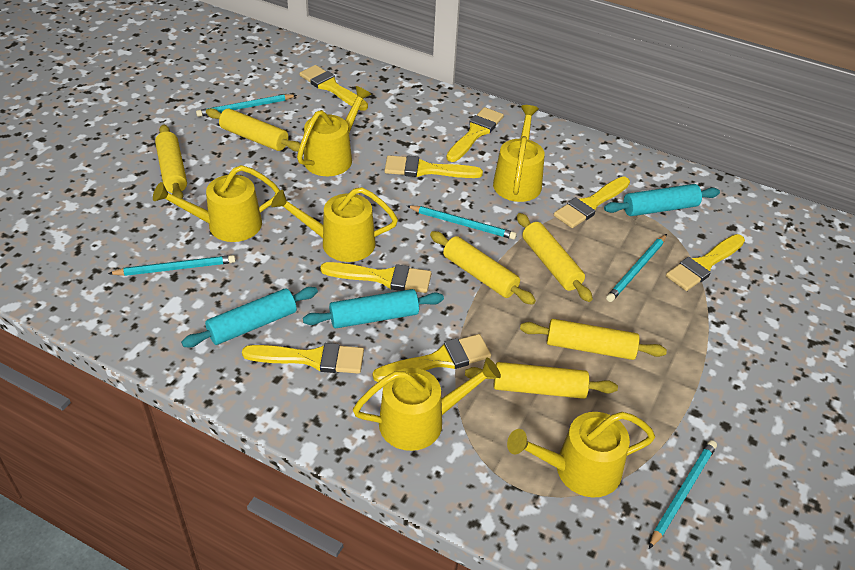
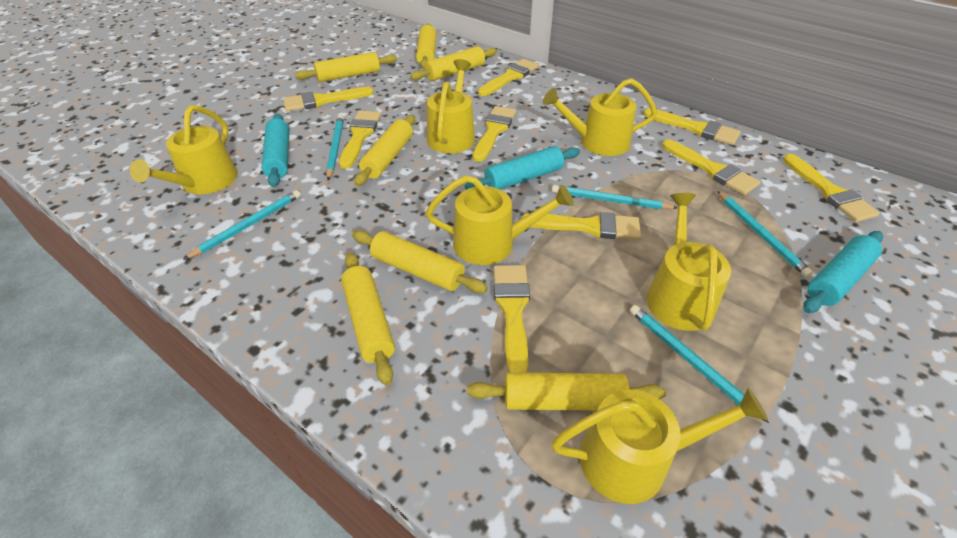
yellow brush: 8 -> 9
yellow rolling pin: 6 -> 7

